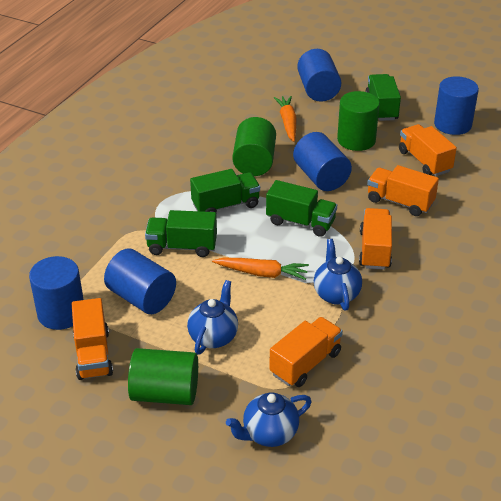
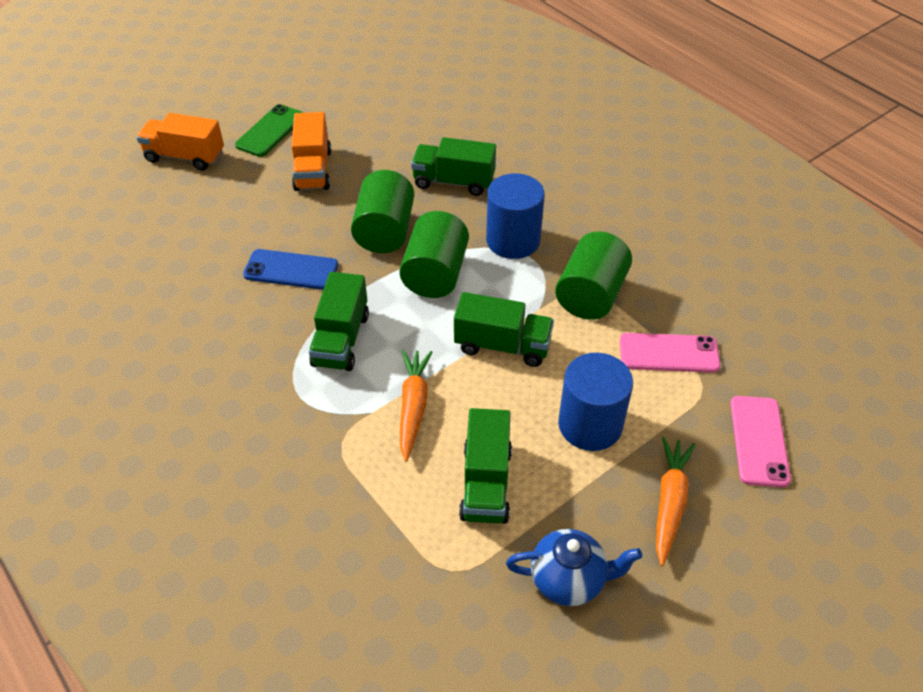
blue cylinder: 5 -> 2
blue phone: 0 -> 1
blue teapot: 3 -> 1
green phone: 0 -> 1
orange truck: 5 -> 2
pink phone: 0 -> 2

